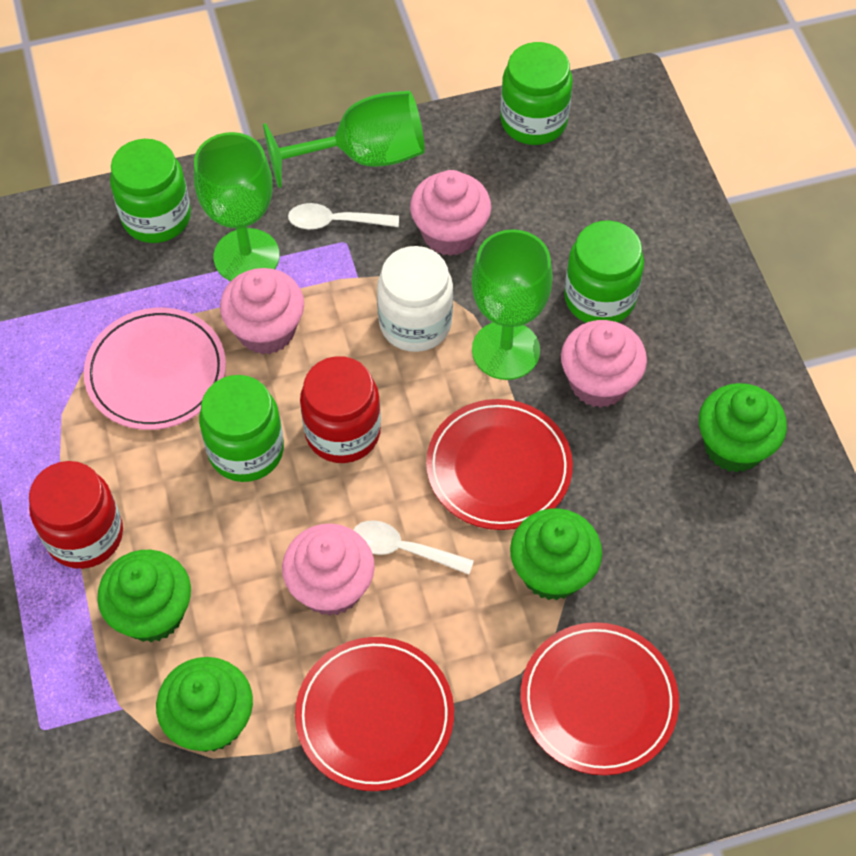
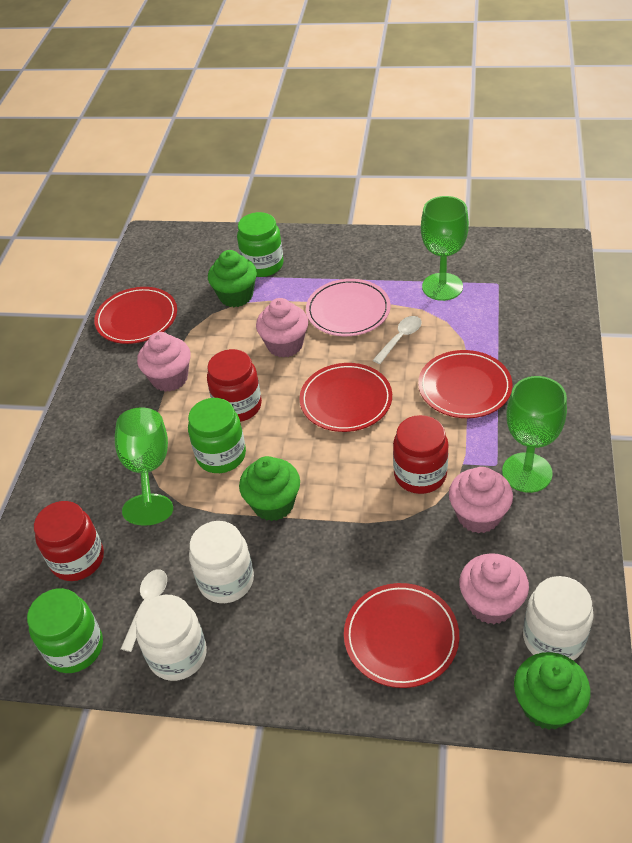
green cupcake: 4 -> 3
green jar: 4 -> 3
red jar: 2 -> 3
red plate: 3 -> 4
white jar: 1 -> 3

